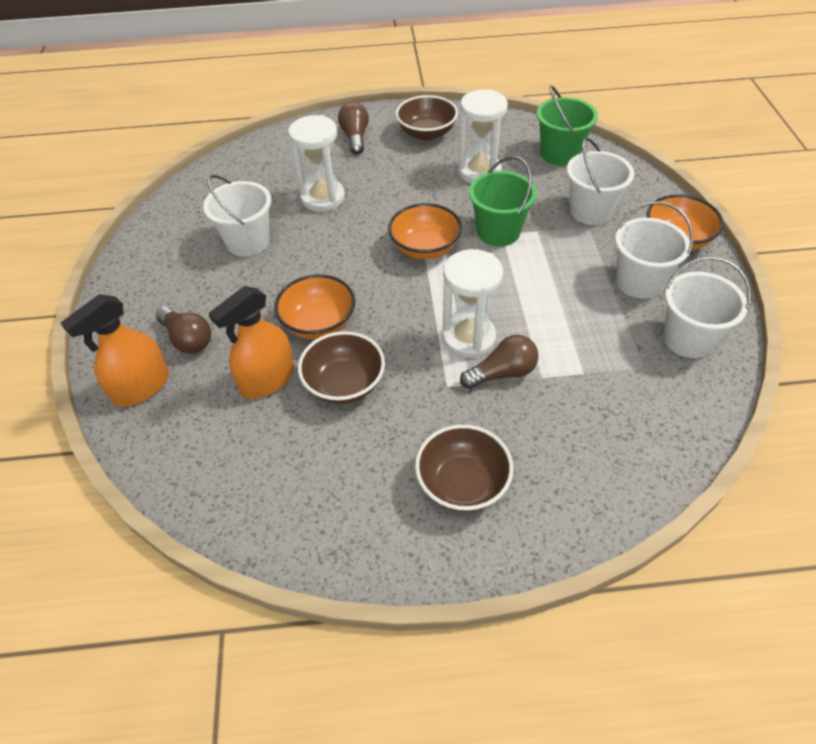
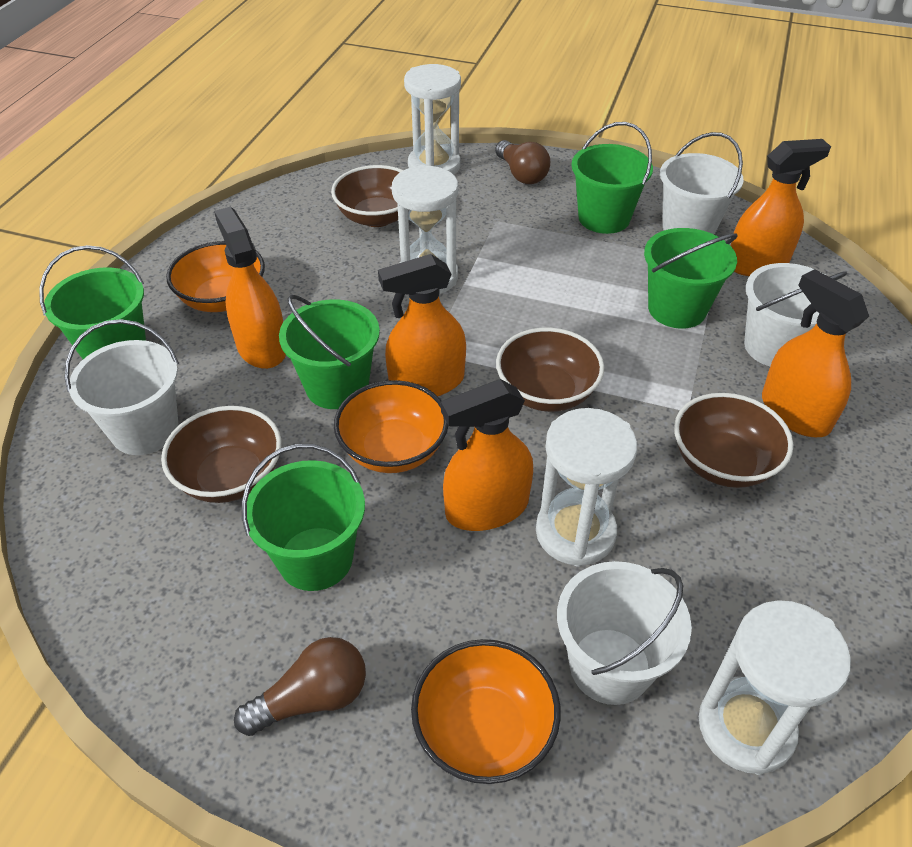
brown bowl: 3 -> 4
brown light bulb: 3 -> 2
green bucket: 2 -> 5
orange spray bottle: 2 -> 5
white hourglass: 3 -> 4

